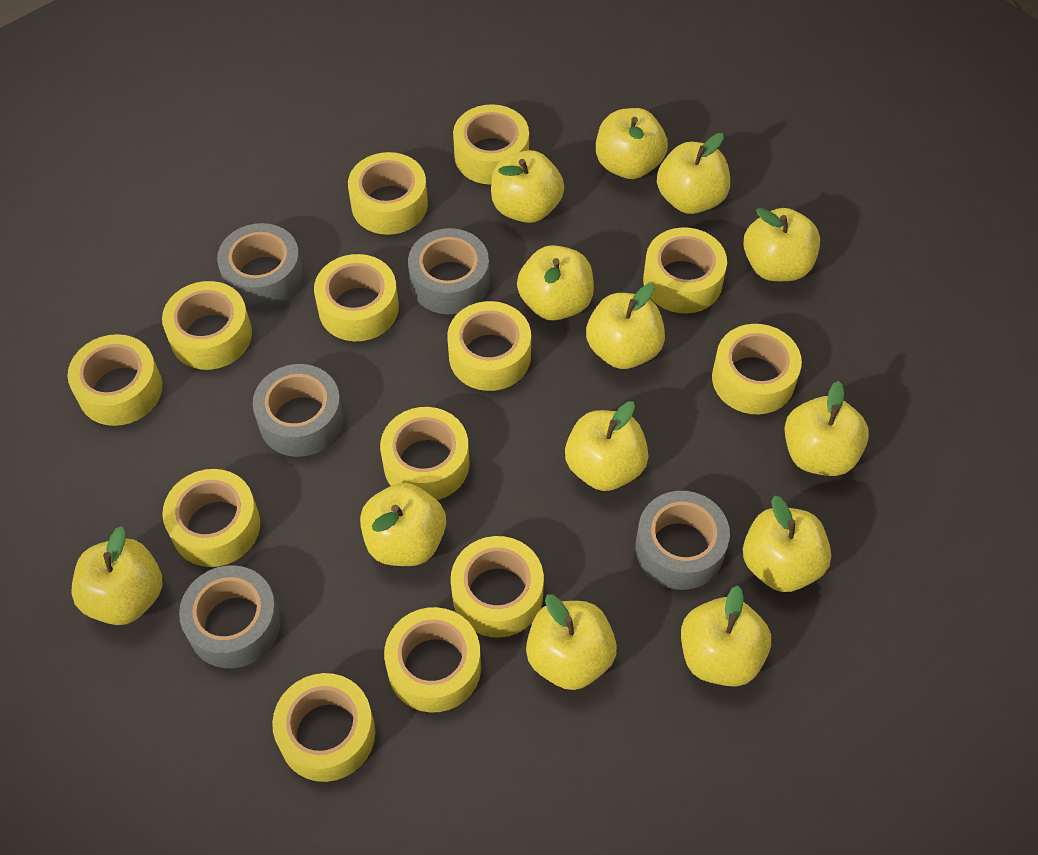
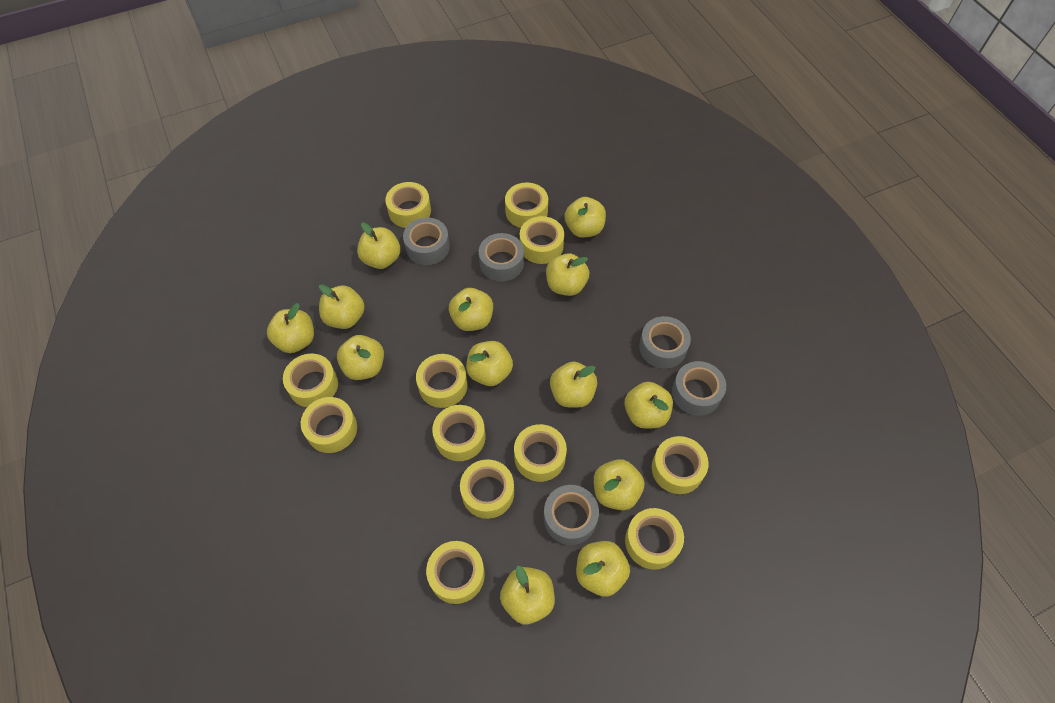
yellow tape: 13 -> 12

